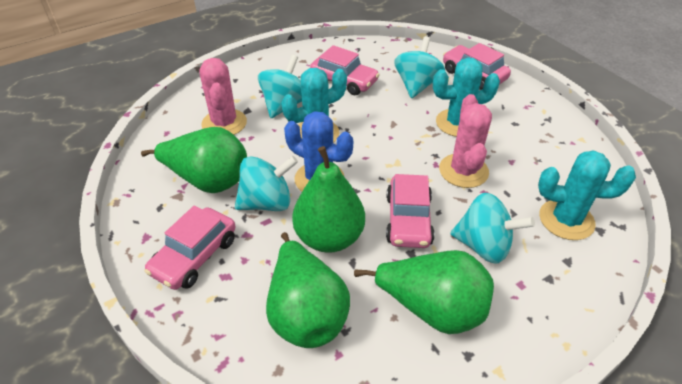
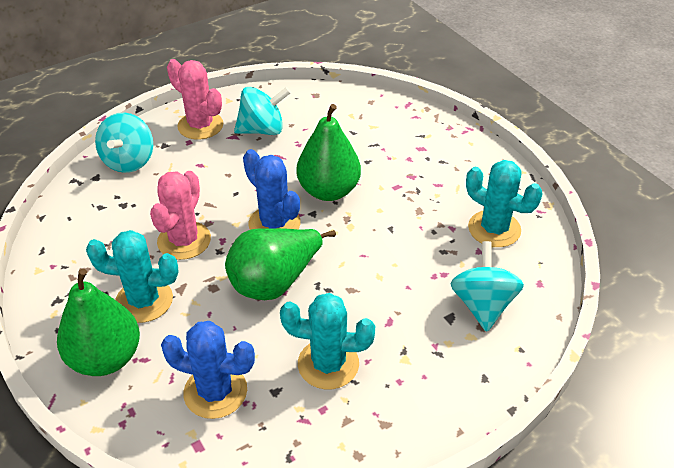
blue cactus: 1 -> 2
green pear: 4 -> 3
pink car: 4 -> 0
turquoise spinning top: 4 -> 3

